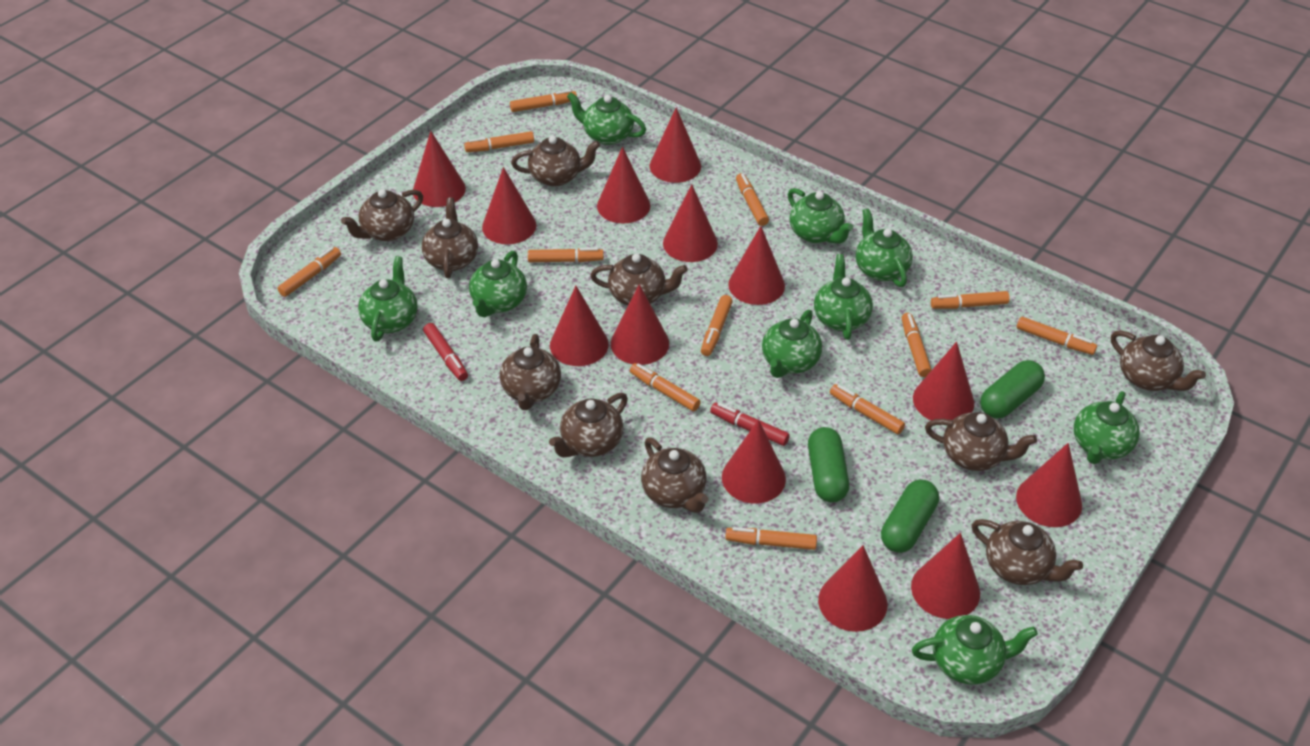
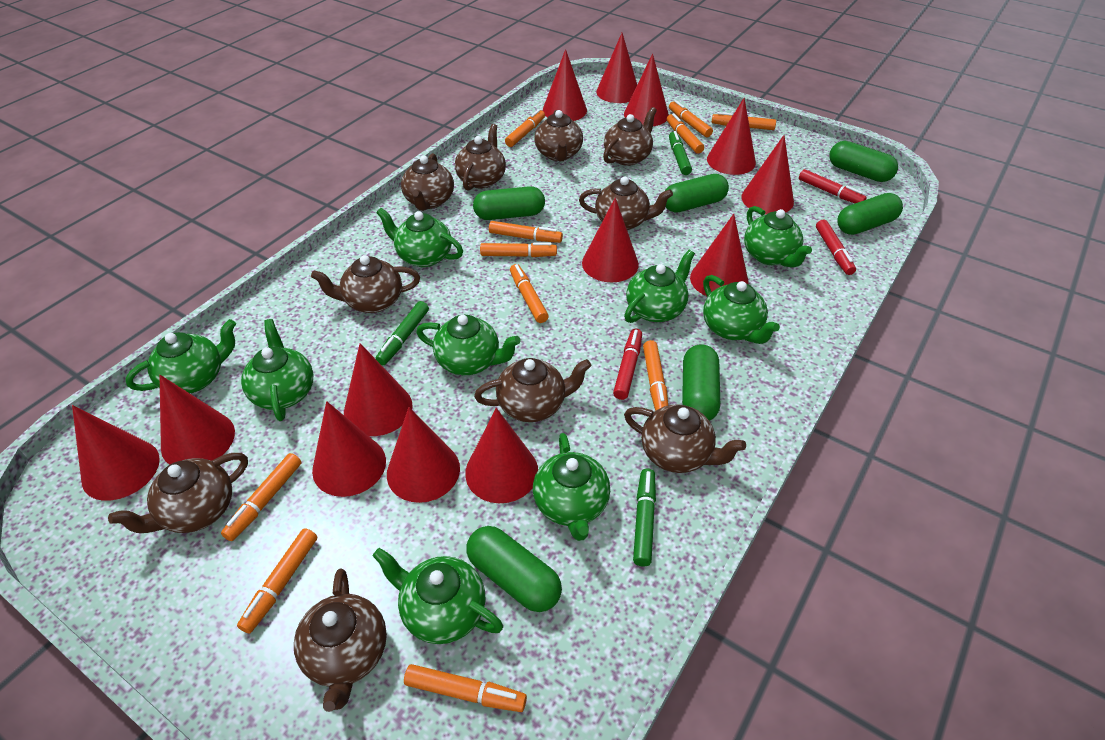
green capsule: 3 -> 6
green marker: 0 -> 3
orange marker: 12 -> 11
red marker: 2 -> 3

